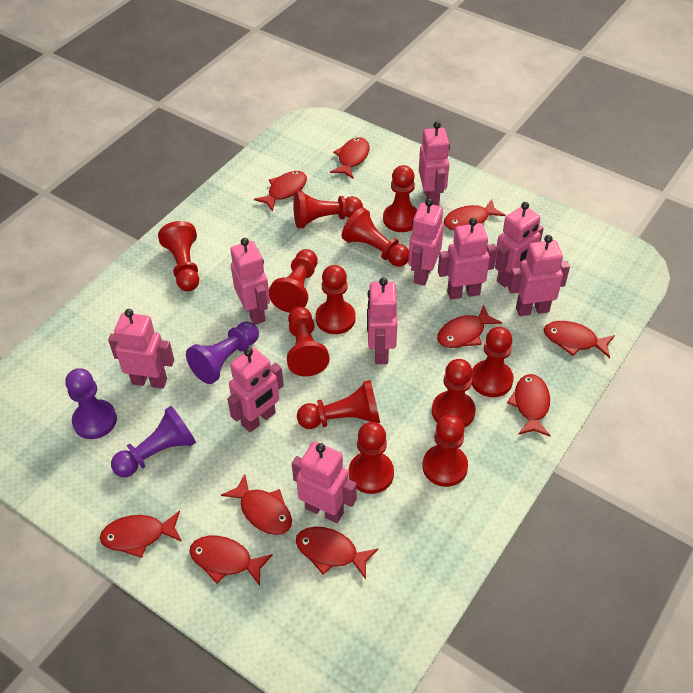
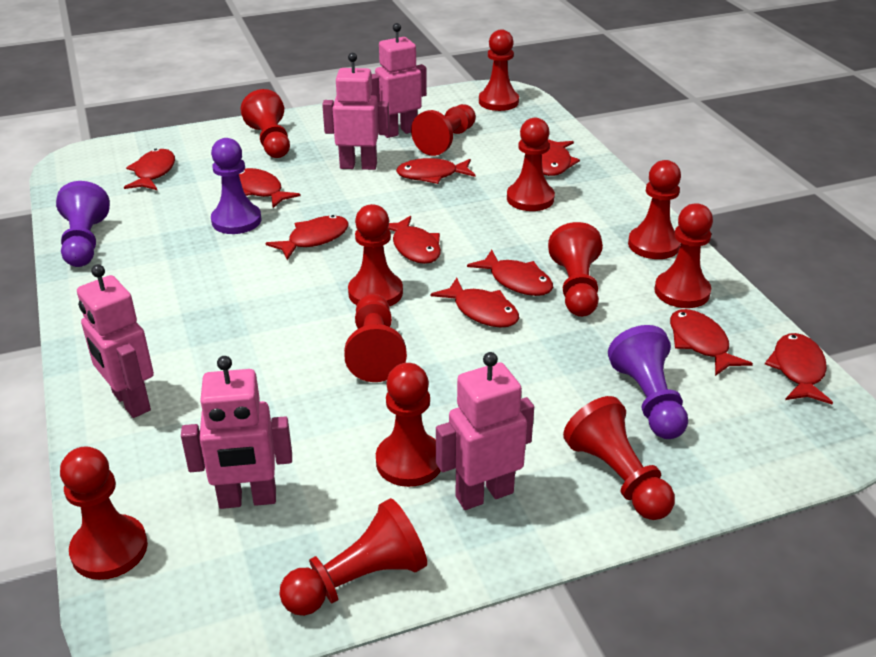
pink robot: 10 -> 5
red pawn: 12 -> 13

